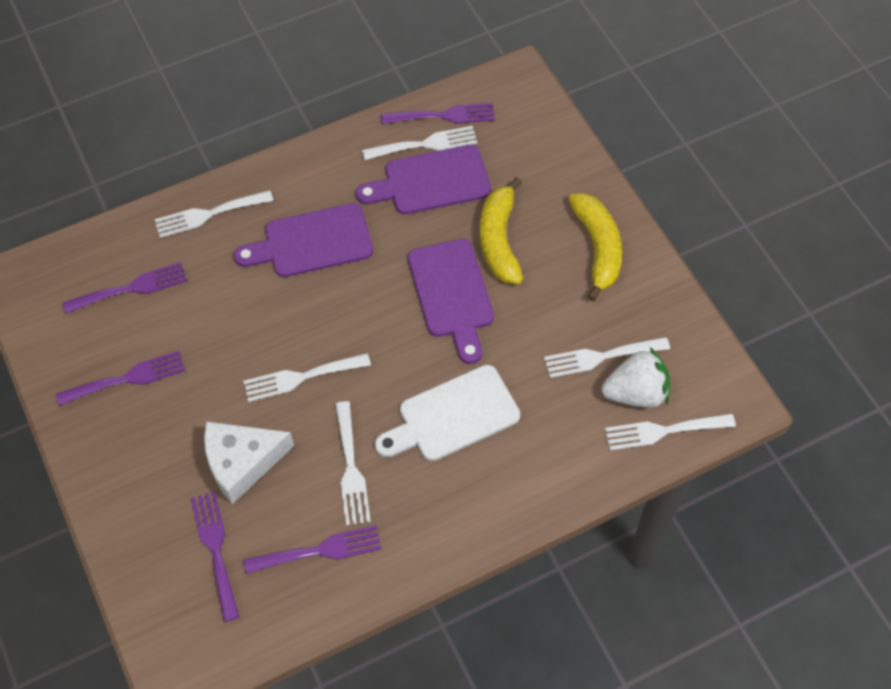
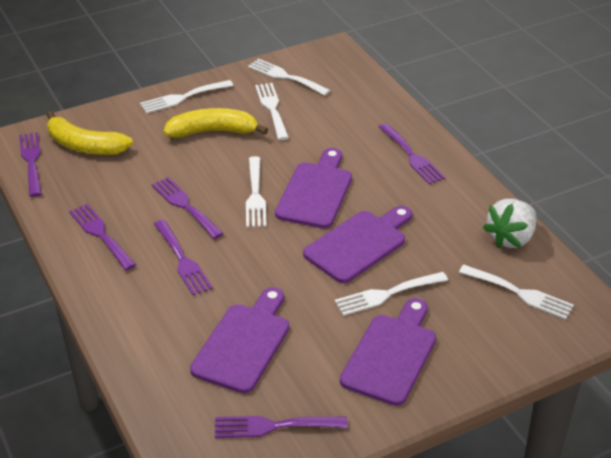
purple cutting board: 3 -> 4
purple fork: 5 -> 6
white cheese: 1 -> 0
white cutting board: 1 -> 0

